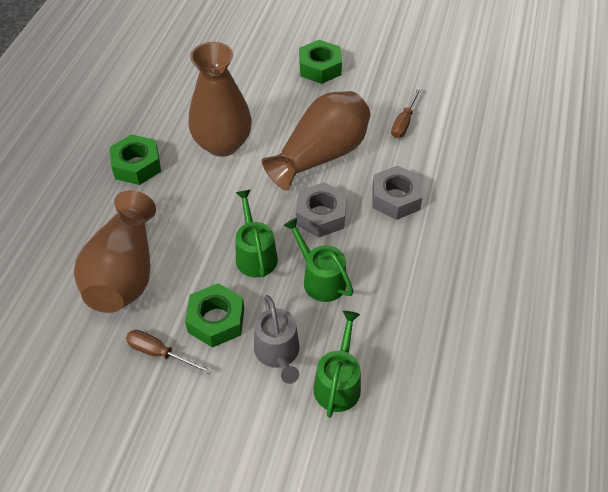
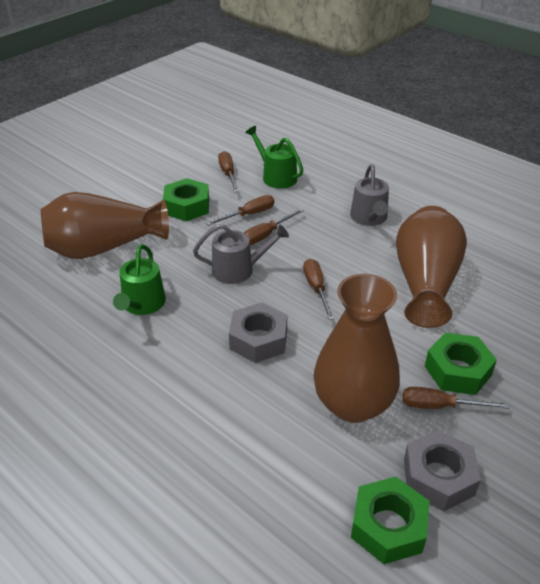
brown screwdriver: 2 -> 5
green watering can: 3 -> 2
grey watering can: 1 -> 2

